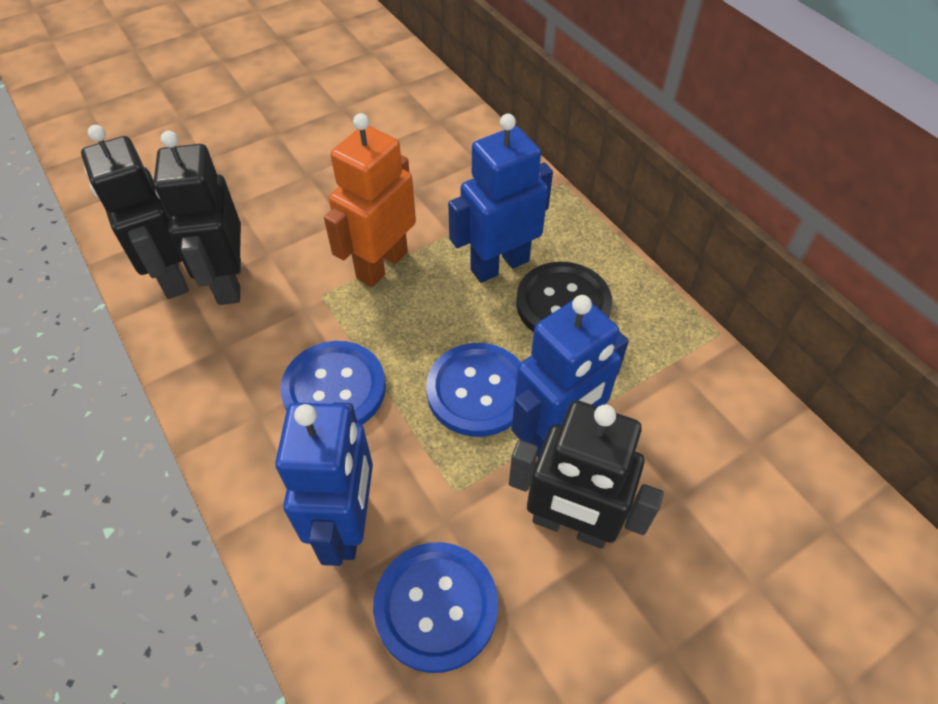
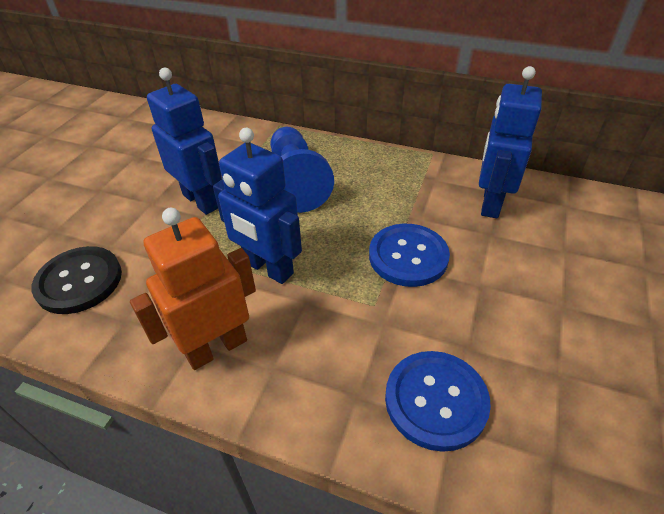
black robot: 3 -> 0
blue button: 3 -> 2
blue pawn: 0 -> 1

